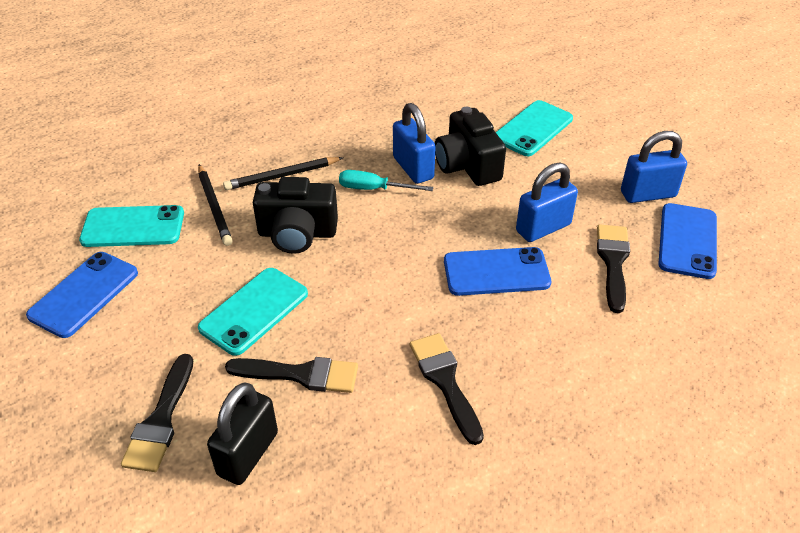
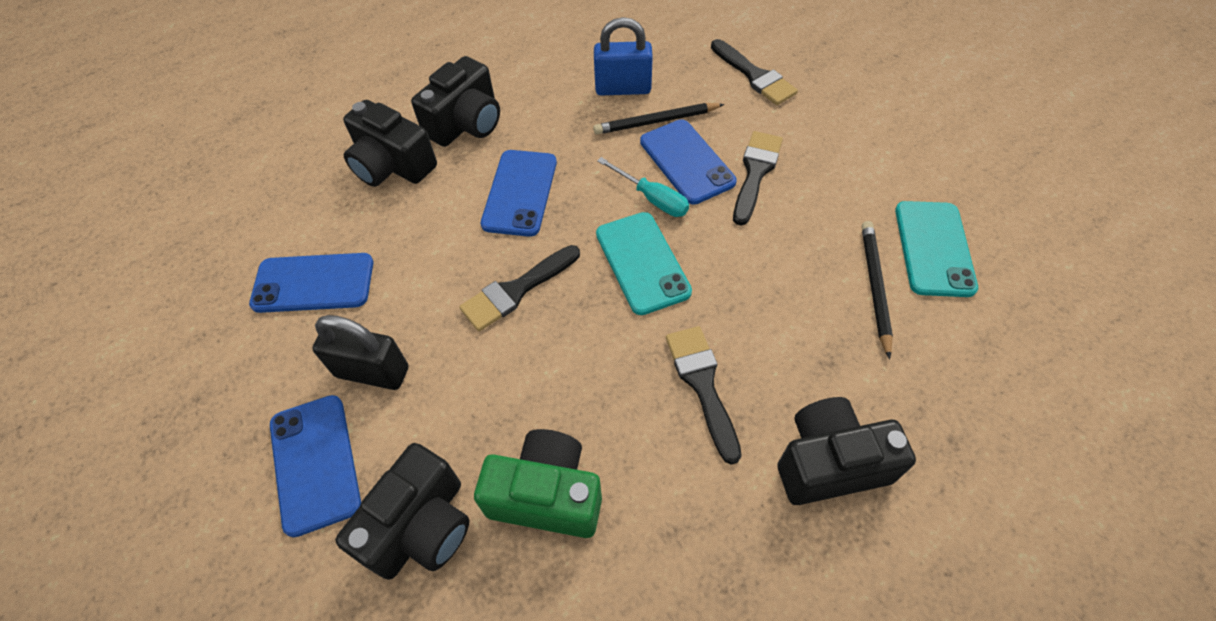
black camera: 2 -> 4
blue padlock: 3 -> 1
blue phone: 3 -> 4
green camera: 0 -> 1
turquoise phone: 3 -> 2

